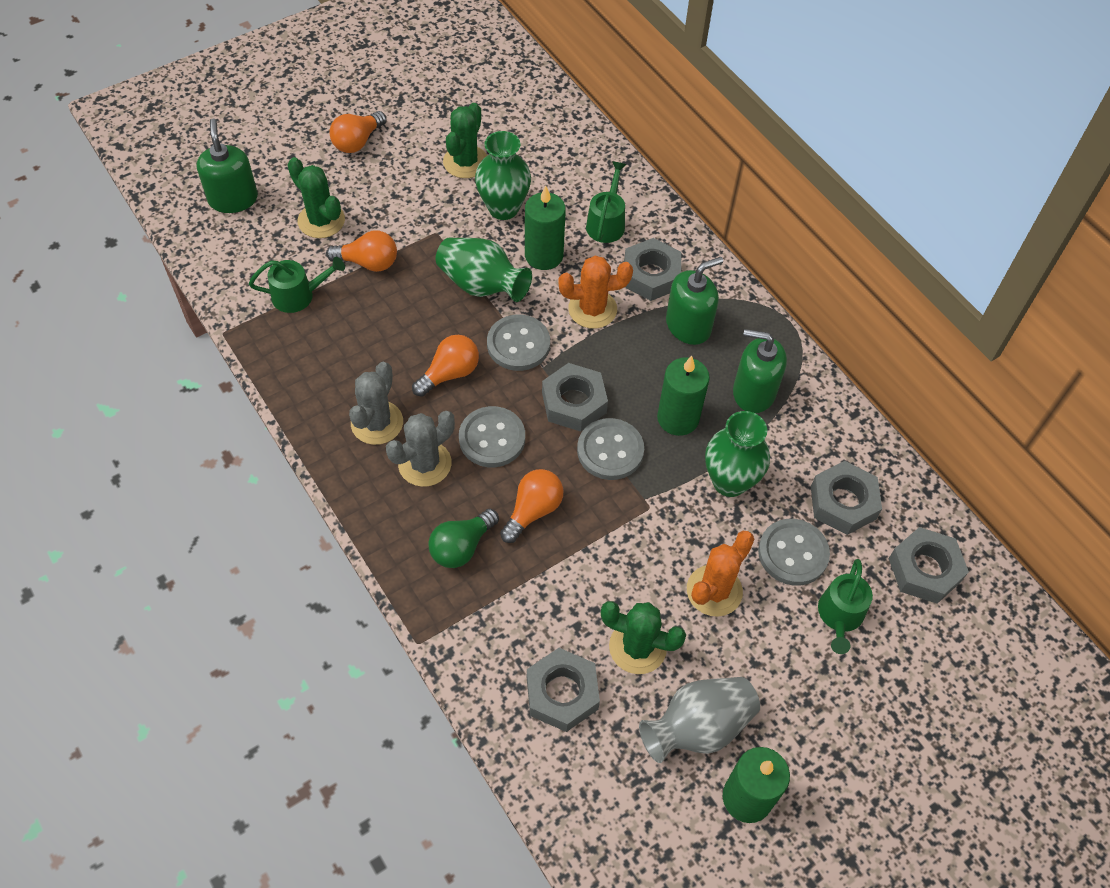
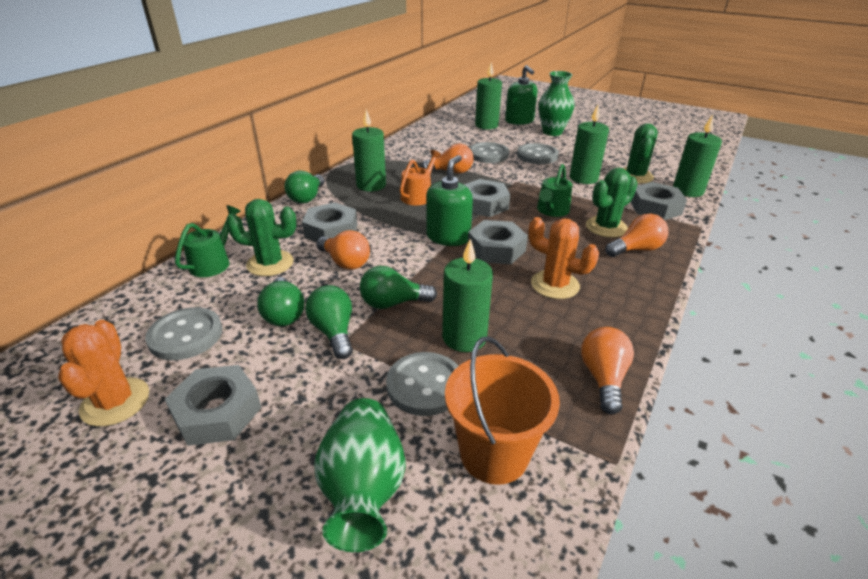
green candle: 3 -> 5
green light bulb: 1 -> 4
green soap dispenser: 3 -> 2
green vase: 3 -> 2
green watering can: 3 -> 2
grey cactus: 2 -> 0
grey vase: 1 -> 0
orange bucket: 0 -> 1
orange watering can: 0 -> 1

